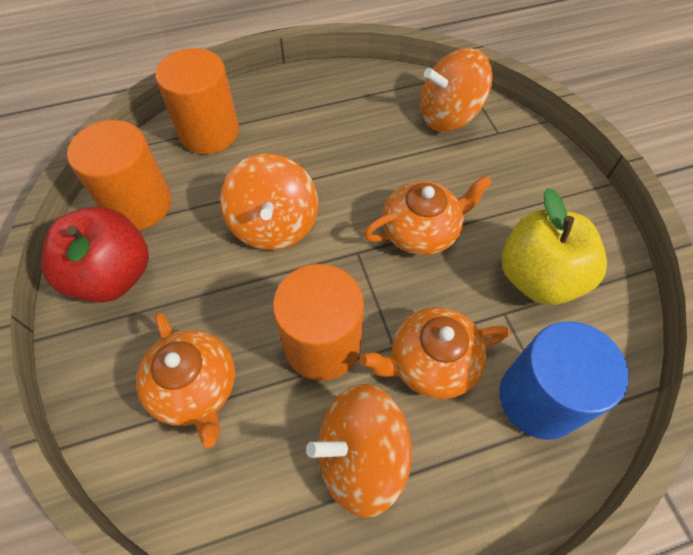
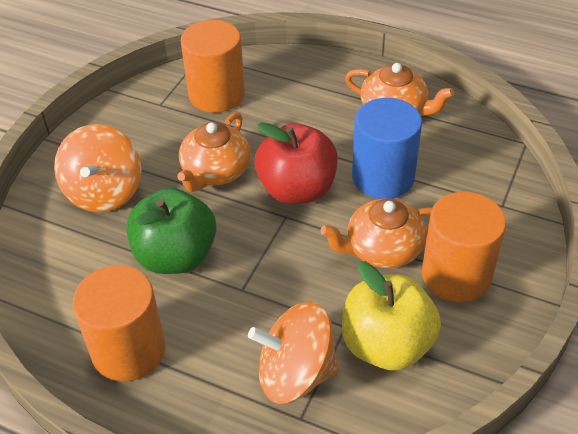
green apple: 0 -> 1
orange spinning top: 3 -> 2

